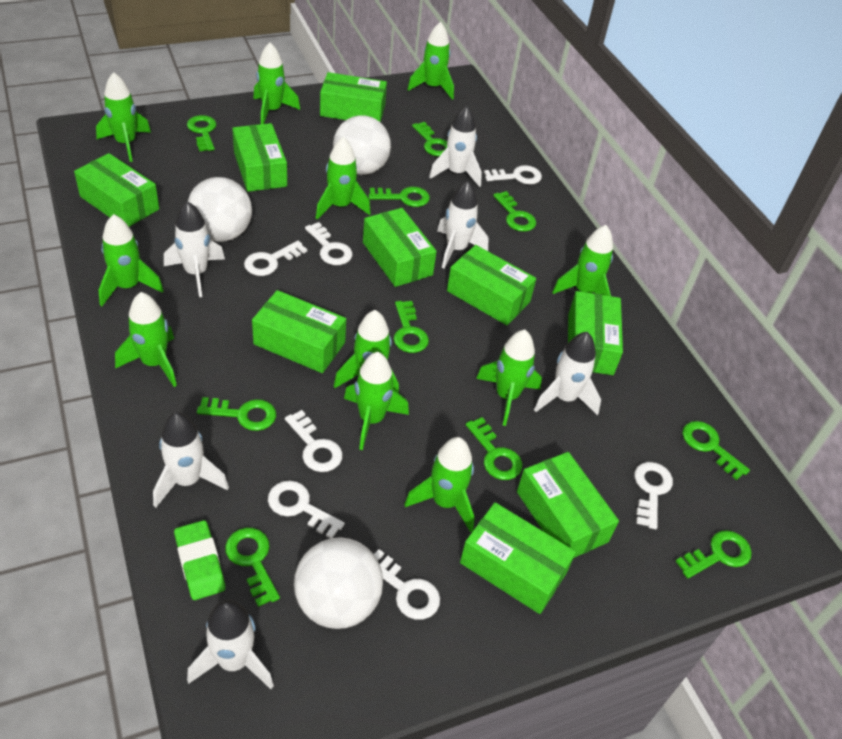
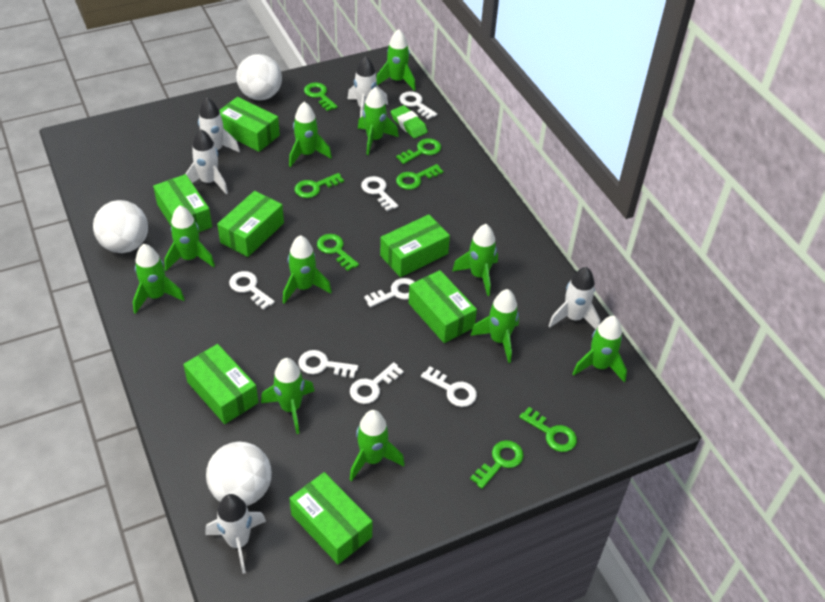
green box: 9 -> 7
green key: 10 -> 7
white rocket: 6 -> 5

